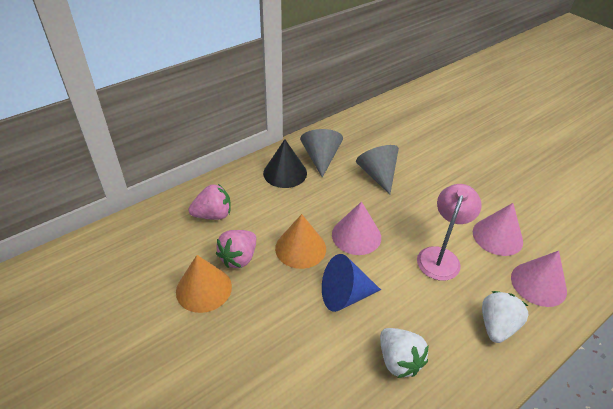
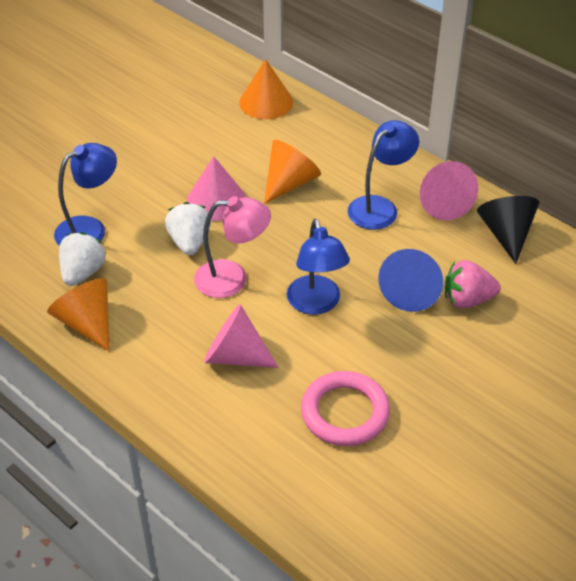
blue lamp: 0 -> 3
grey cone: 2 -> 0
orange cone: 2 -> 3
pink ring: 0 -> 1
pink strawberry: 2 -> 1

